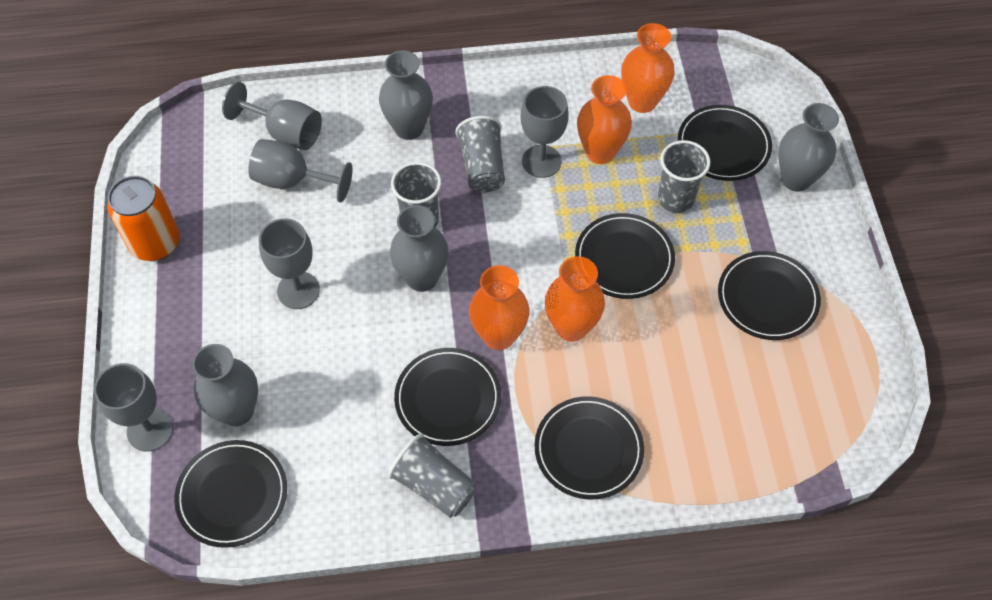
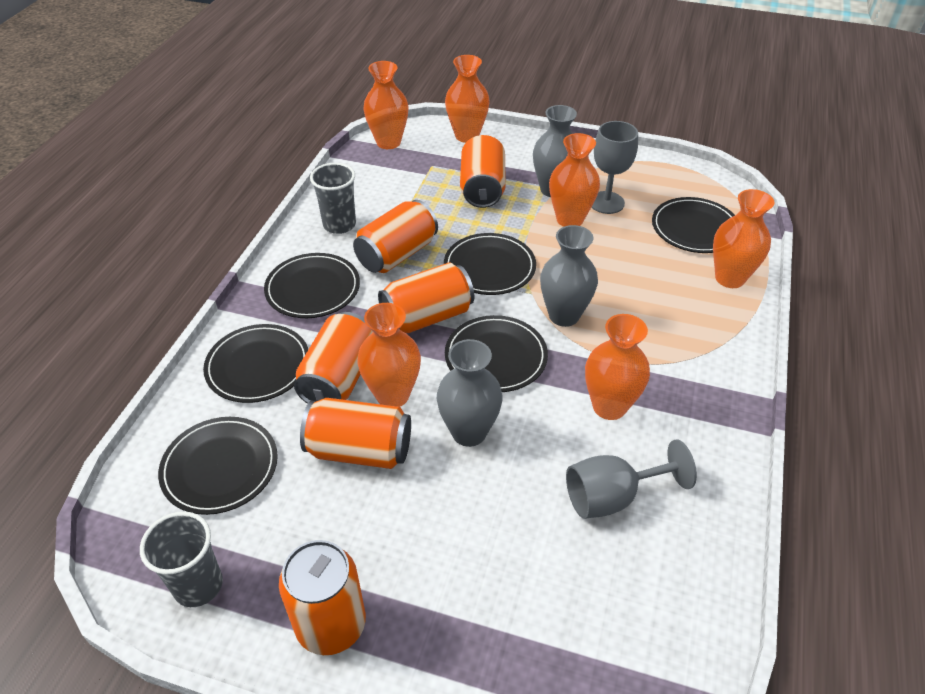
grey cup: 4 -> 2
grey goblet: 5 -> 2
grey vase: 4 -> 3
orange can: 1 -> 6
orange vase: 4 -> 6

